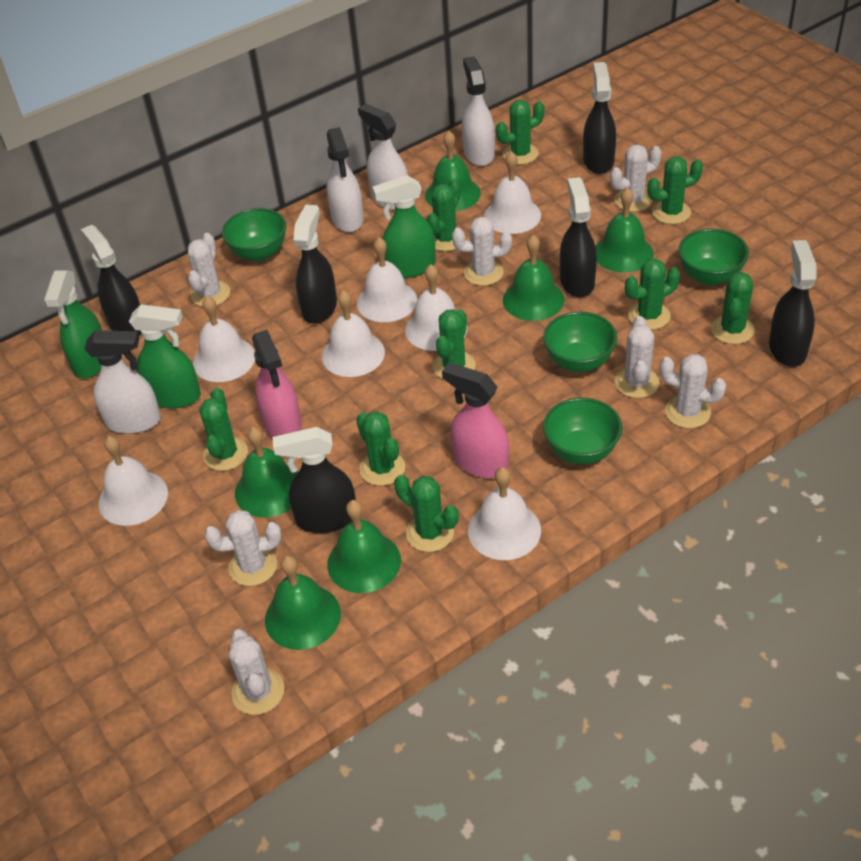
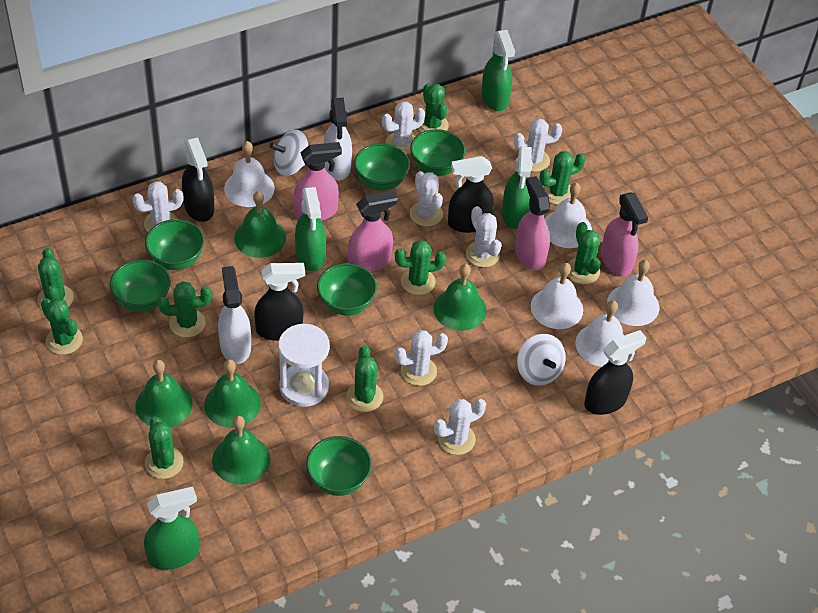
black spray bottle: 6 -> 4
green bell: 6 -> 5
green bowl: 4 -> 6
green spray bottle: 3 -> 4
pink spray bottle: 2 -> 4
white bell: 7 -> 5
white hourglass: 0 -> 1
white spinning top: 0 -> 2
white spray bottle: 4 -> 2

